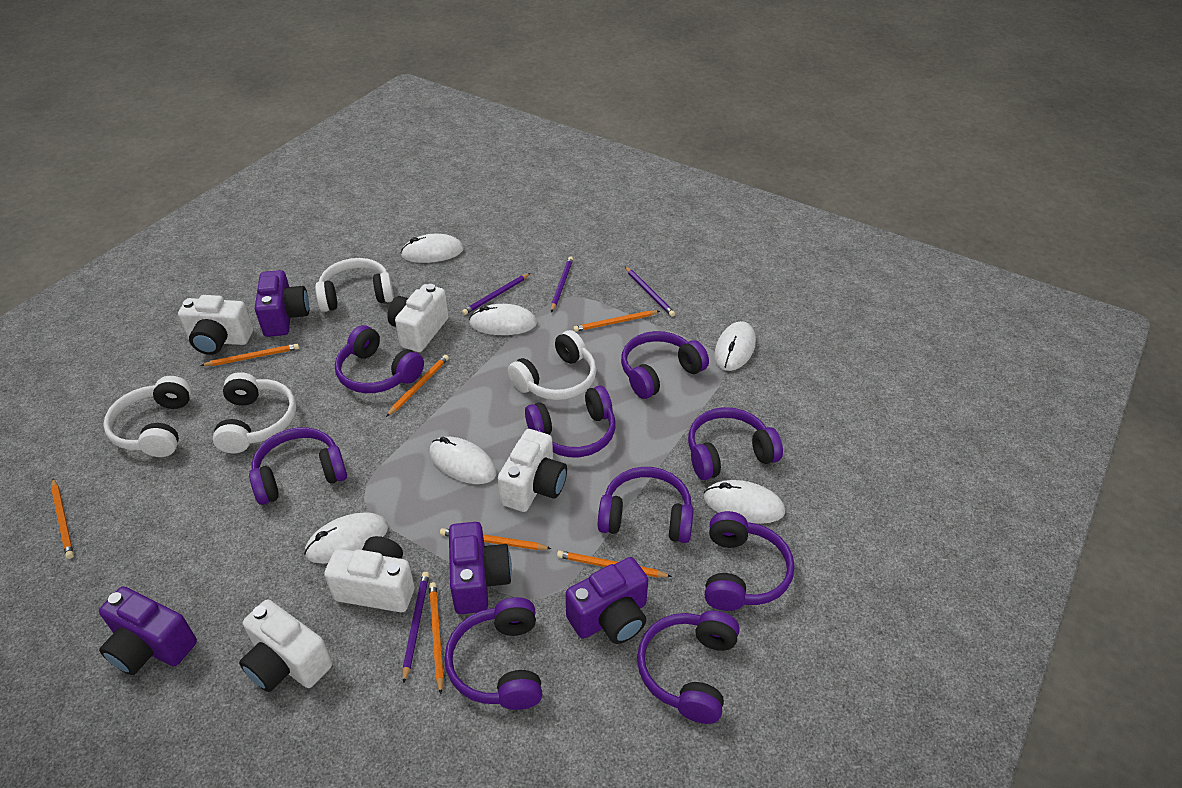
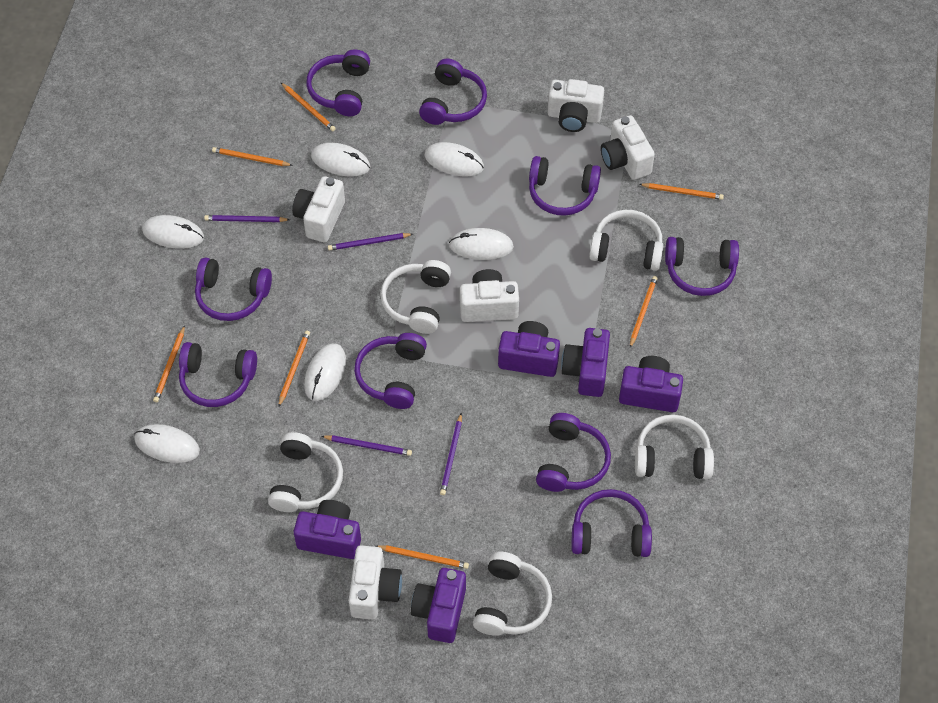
purple camera: 4 -> 5
white headphones: 4 -> 5

